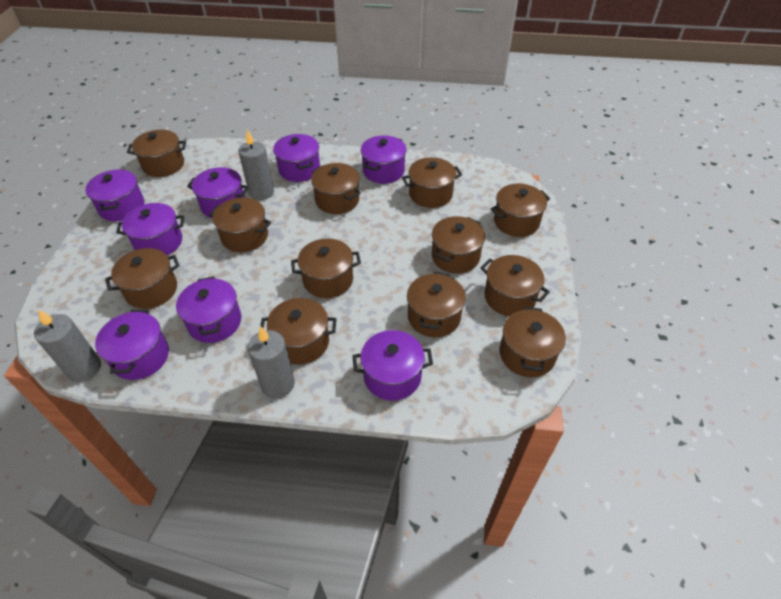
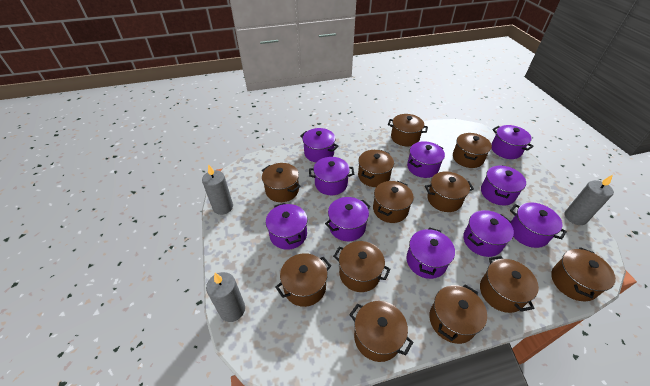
purple pot: 8 -> 10

